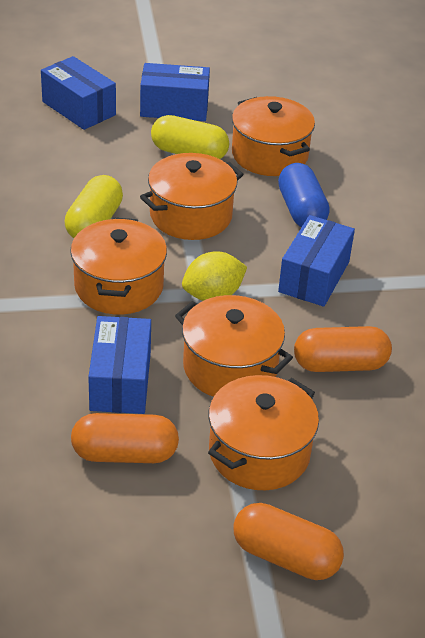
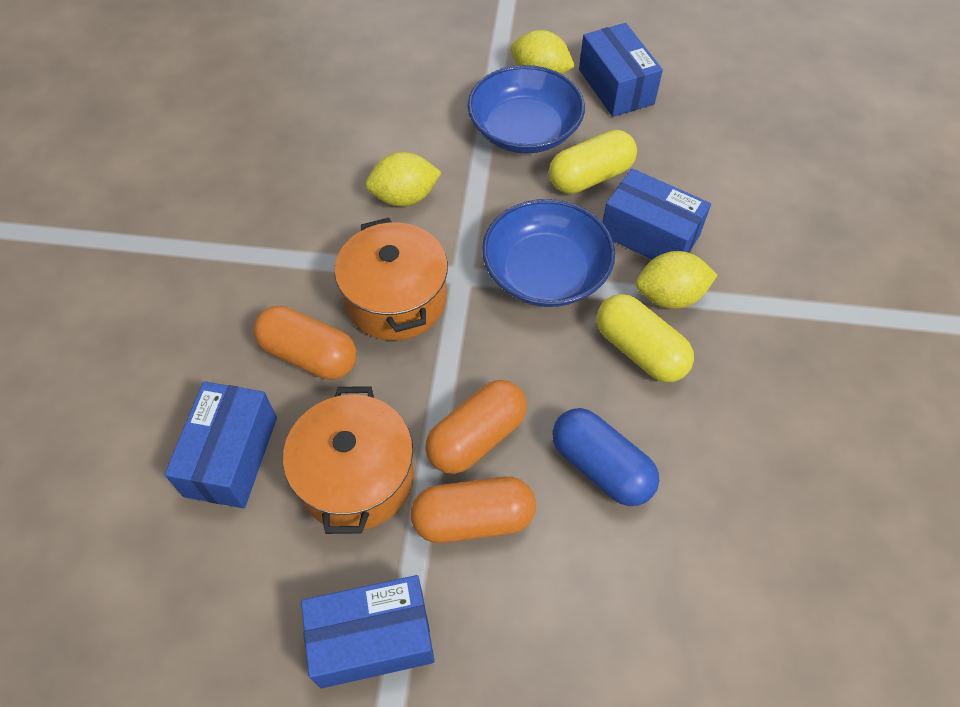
blue bowl: 0 -> 2
orange pot: 5 -> 2
yellow lemon: 1 -> 3

